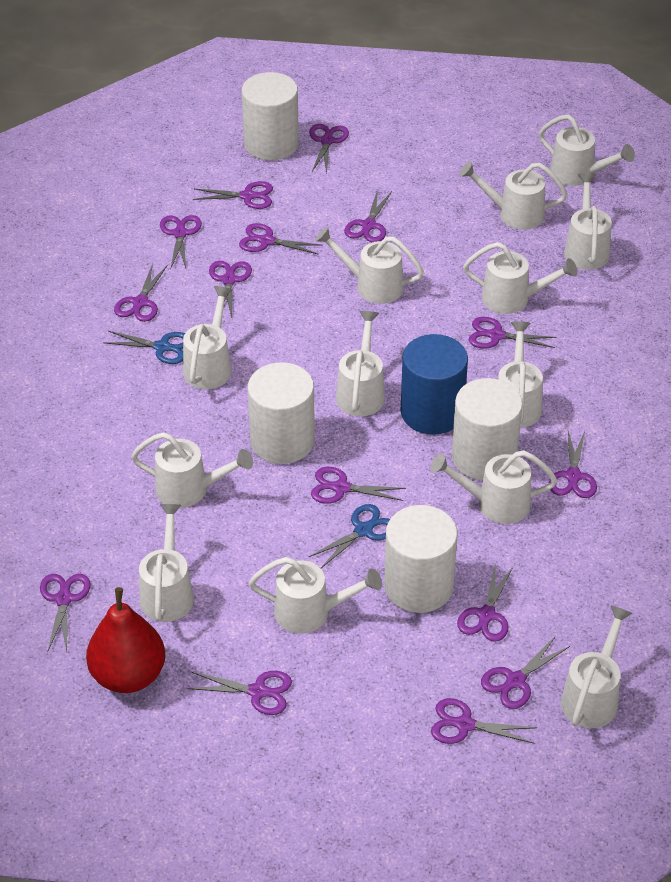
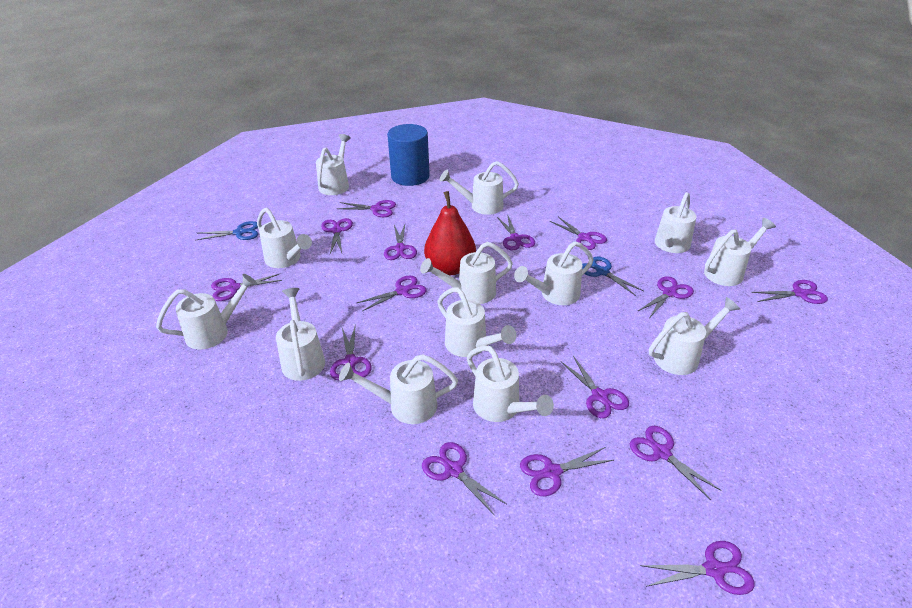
white cylinder: 4 -> 0

